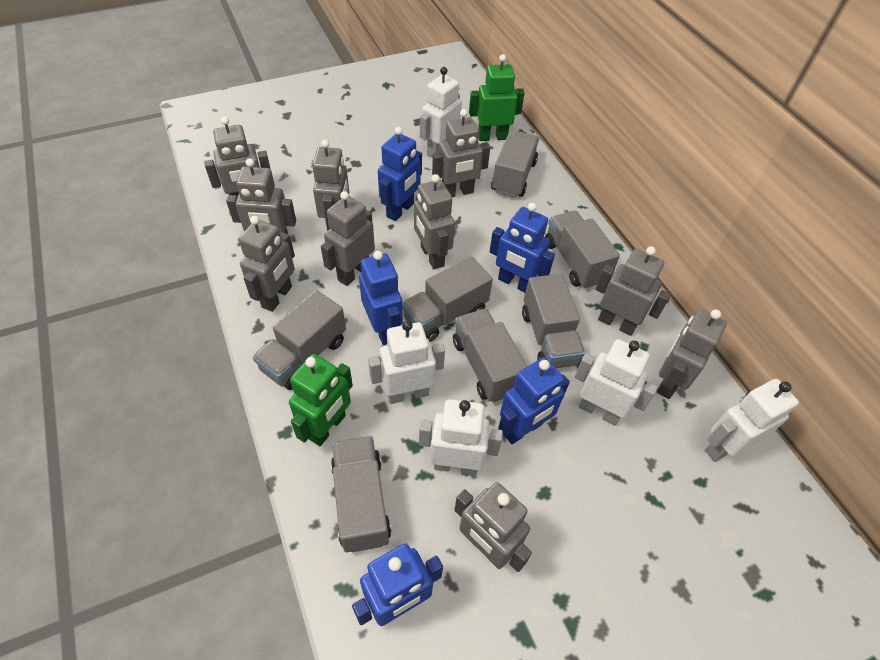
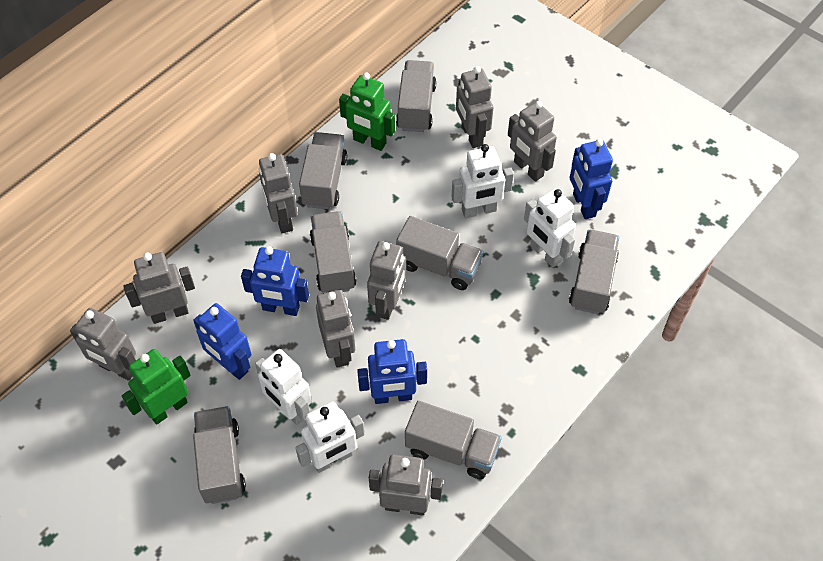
blue robot: 5 -> 4
grey robot: 10 -> 8
white robot: 5 -> 4

